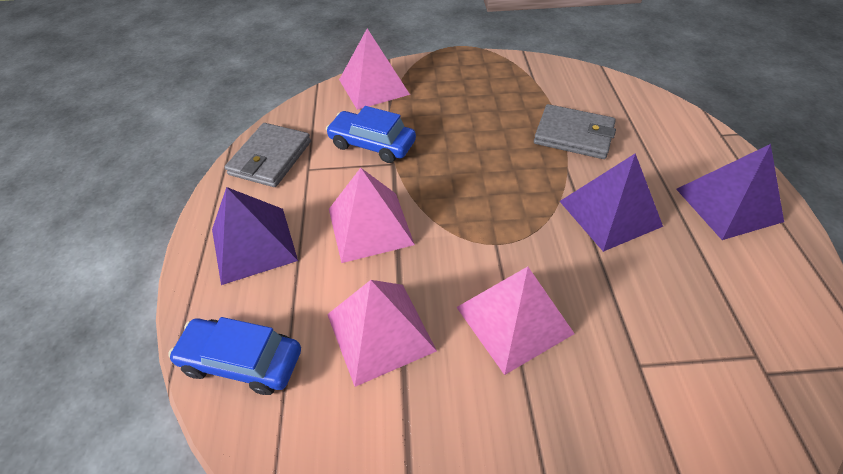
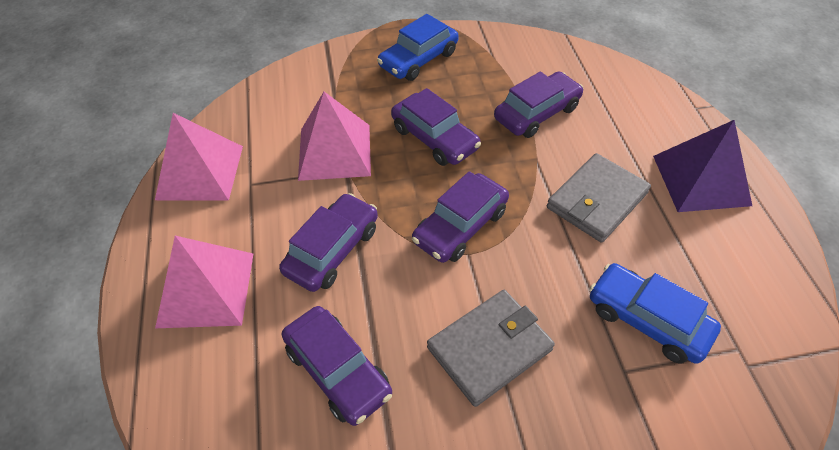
pink pyramid: 4 -> 3
purple car: 0 -> 5
purple pyramid: 3 -> 1

